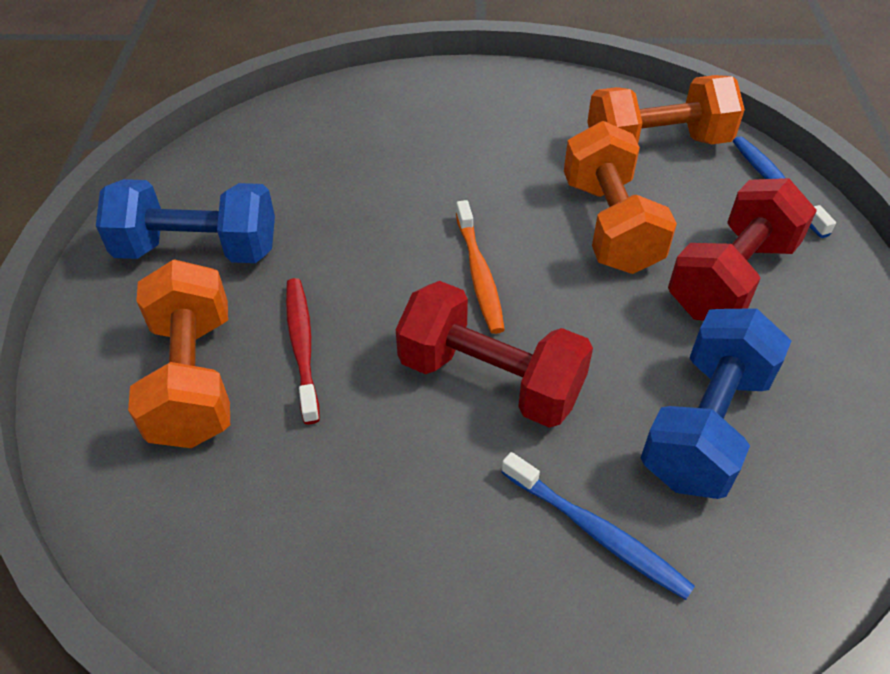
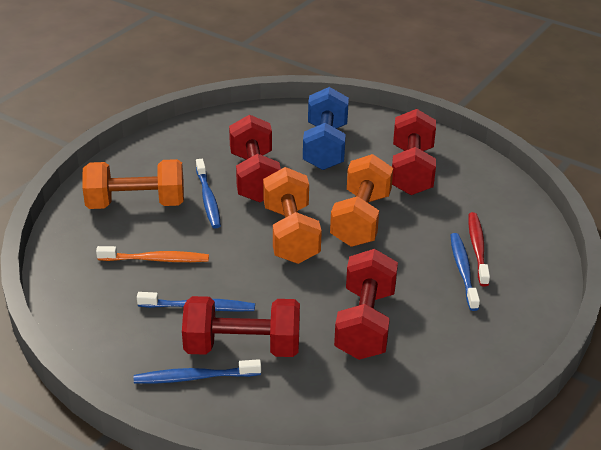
blue dumbbell: 2 -> 1
blue toothbrush: 2 -> 4
red dumbbell: 2 -> 4

